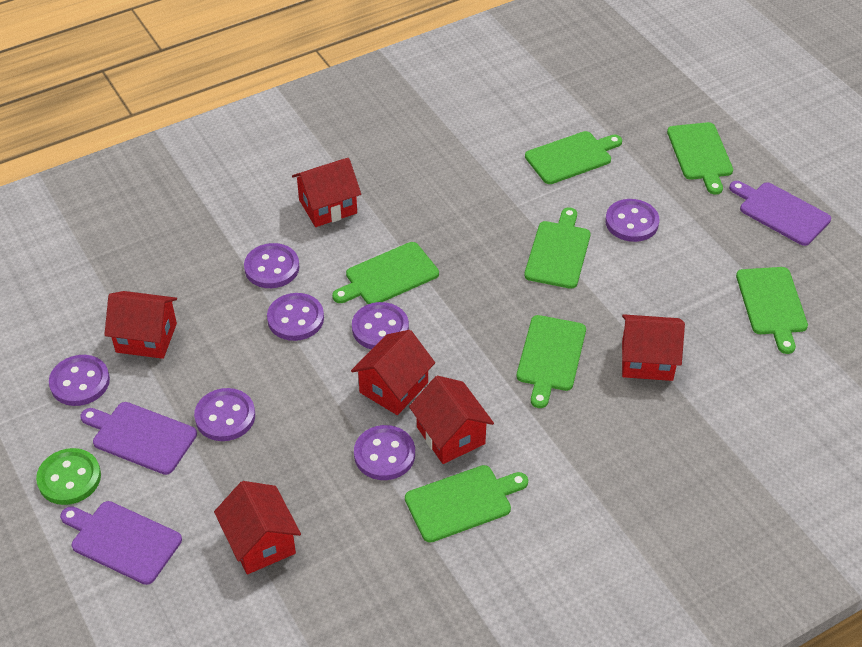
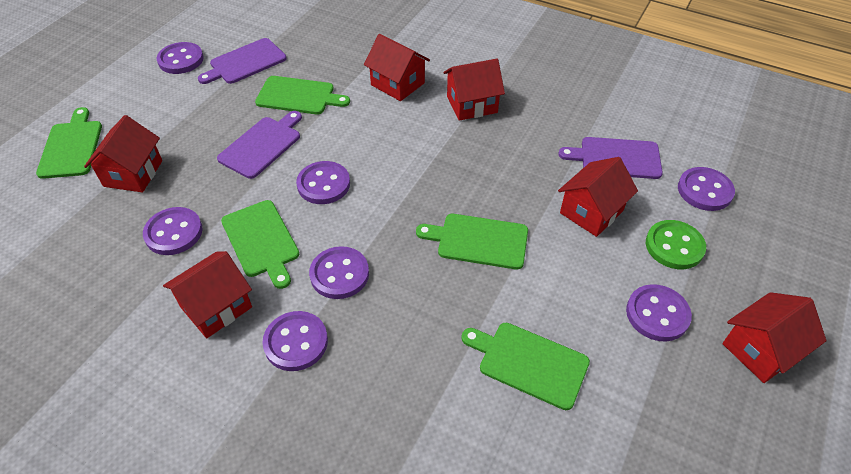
green cutting board: 7 -> 5

